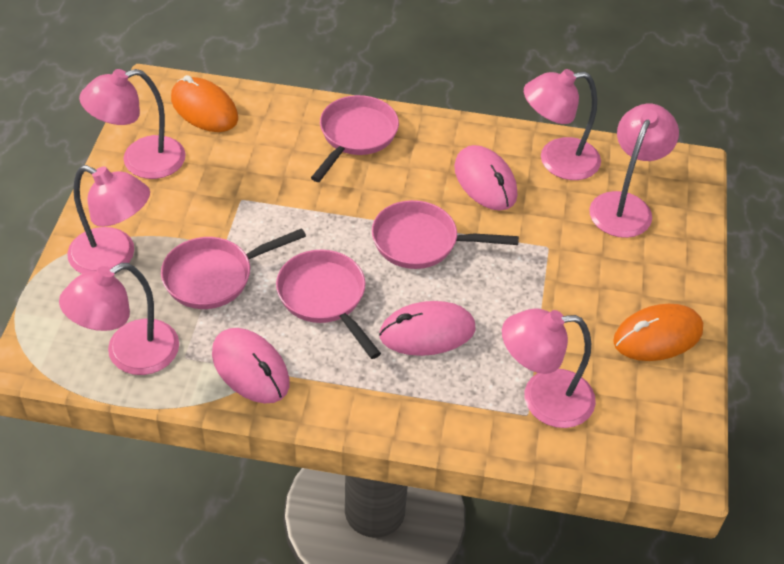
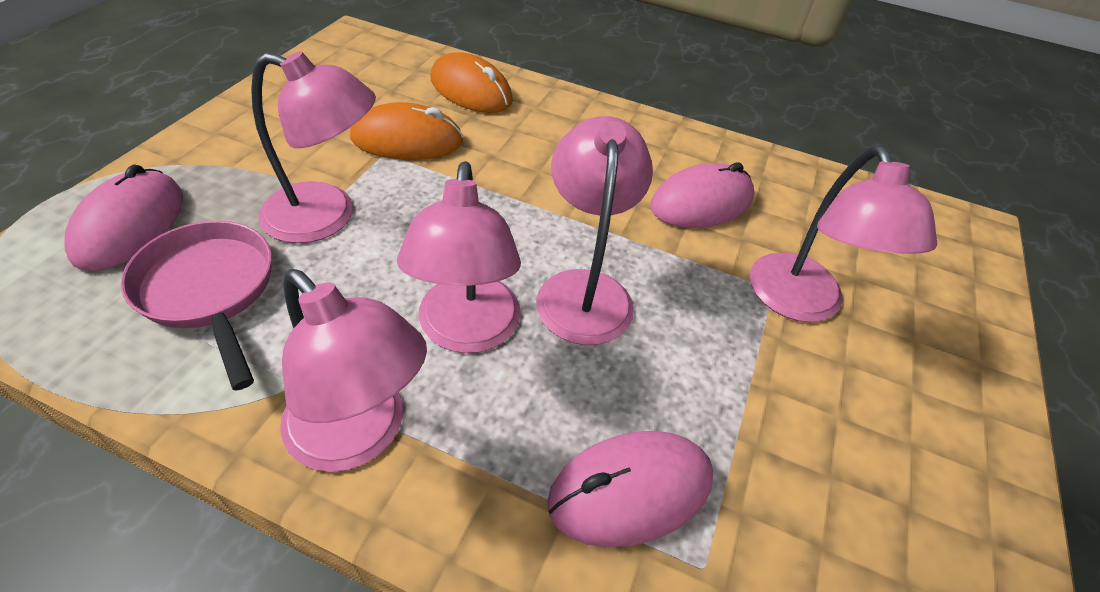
pink lamp: 6 -> 5
pink pan: 4 -> 1

